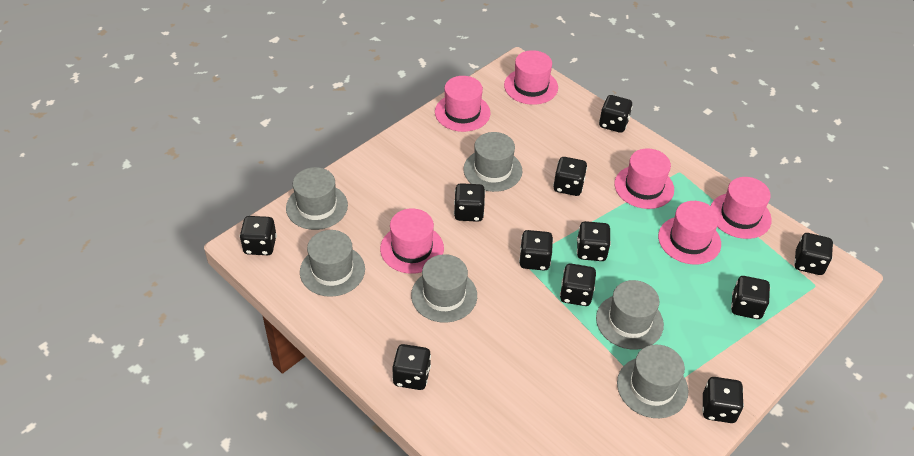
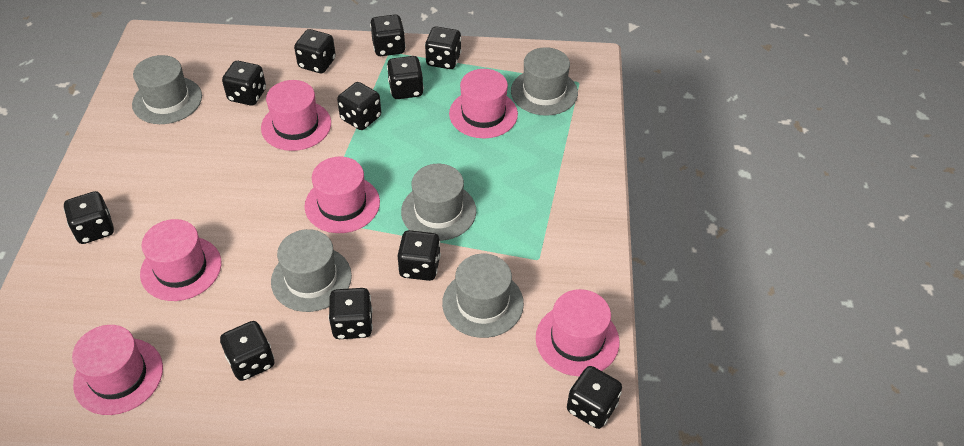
grey hat: 6 -> 5

